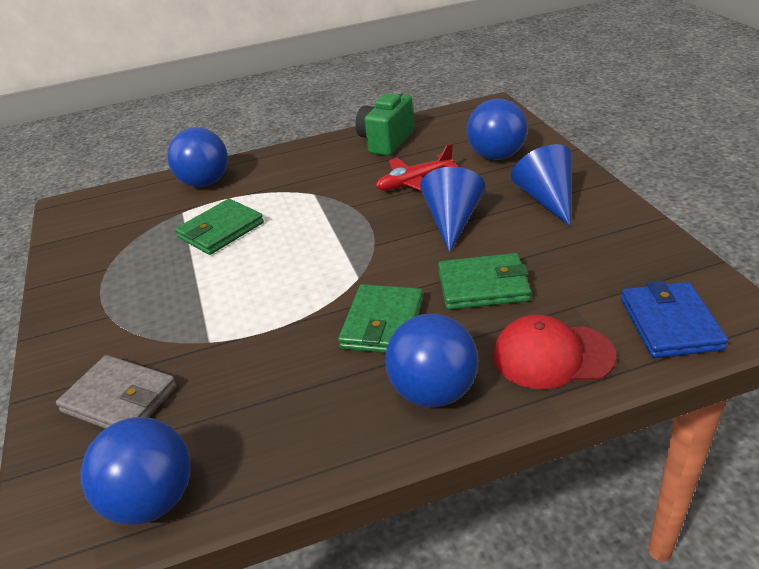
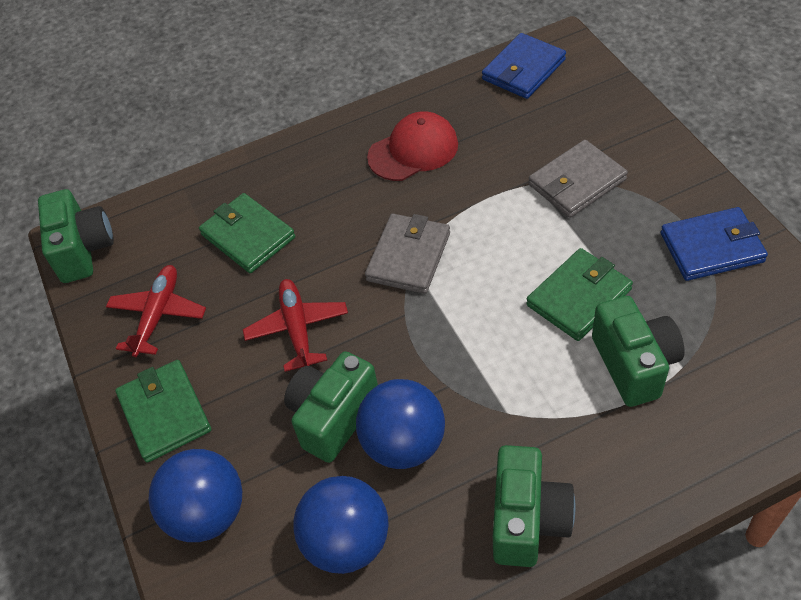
blue ball: 4 -> 3
blue cone: 2 -> 0
blue wallet: 1 -> 2
green camera: 1 -> 4
grey wallet: 1 -> 2
red plane: 1 -> 2

